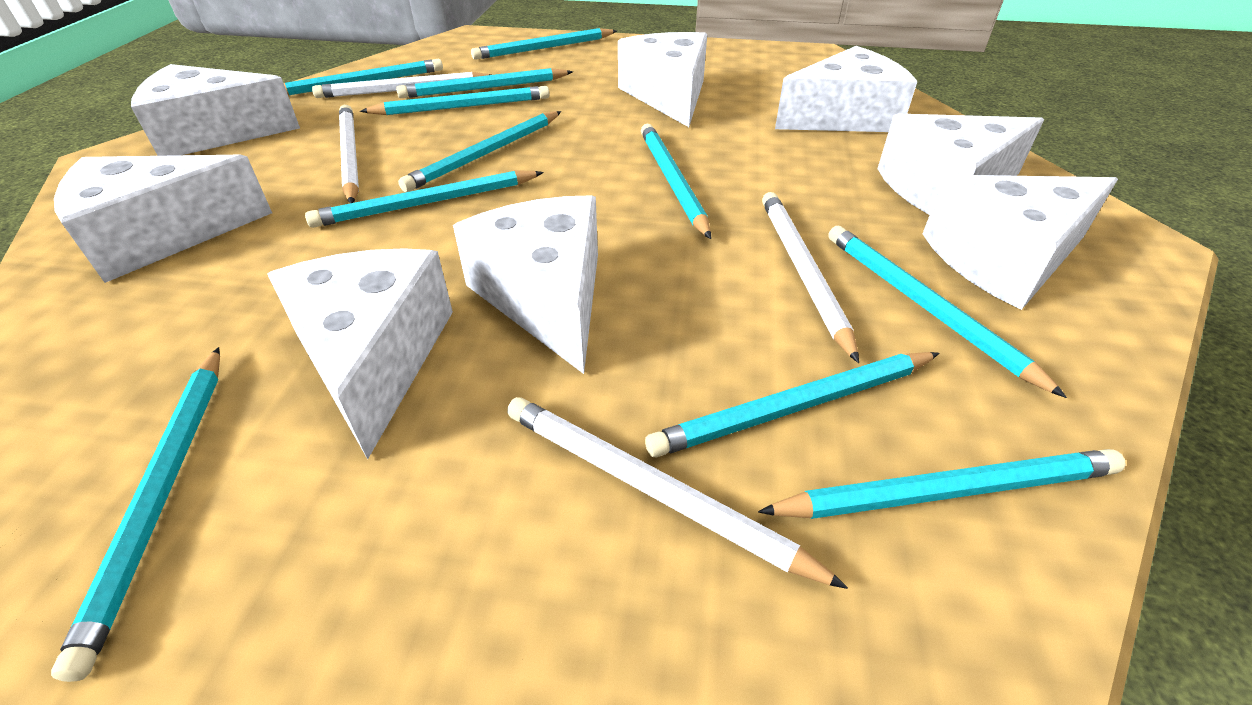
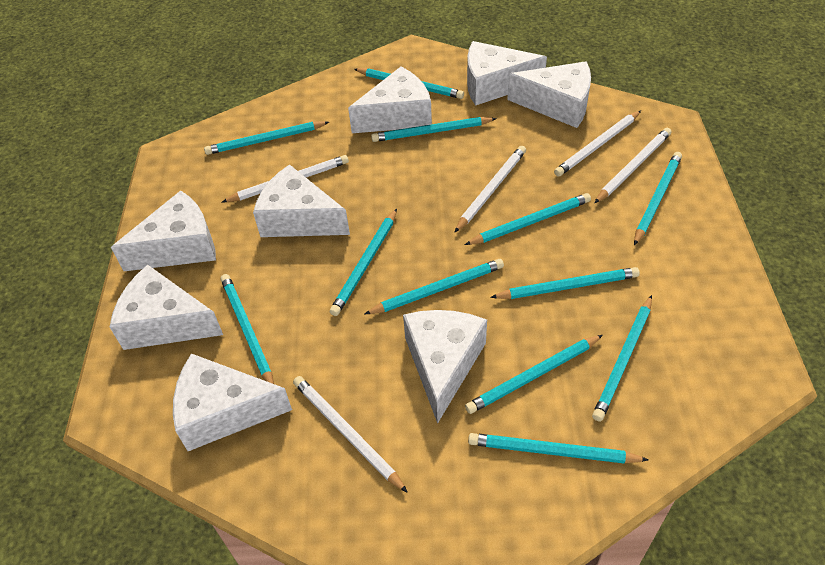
turquoise pencil: 11 -> 12
white pencil: 4 -> 5

